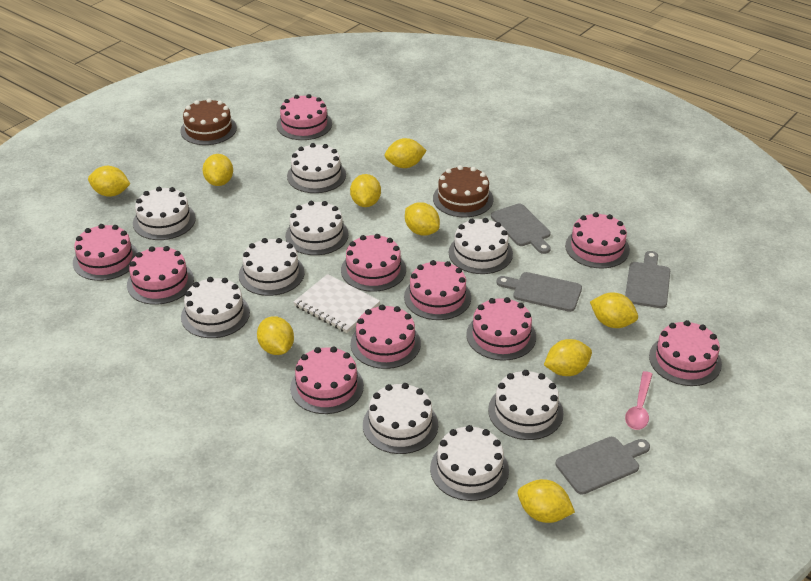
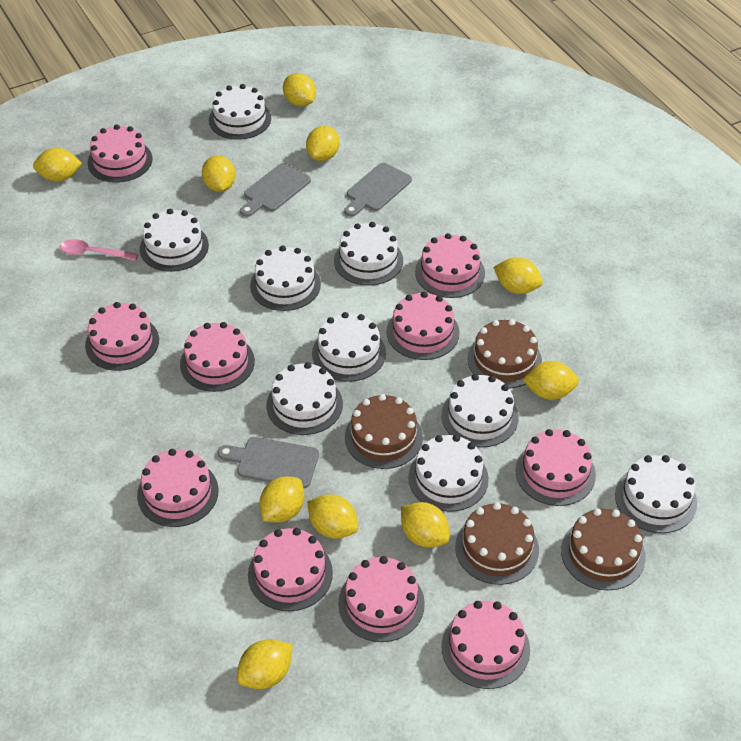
brown cake: 2 -> 4
grey cutting board: 4 -> 3
white notebook: 1 -> 0
yellow lemon: 9 -> 10

